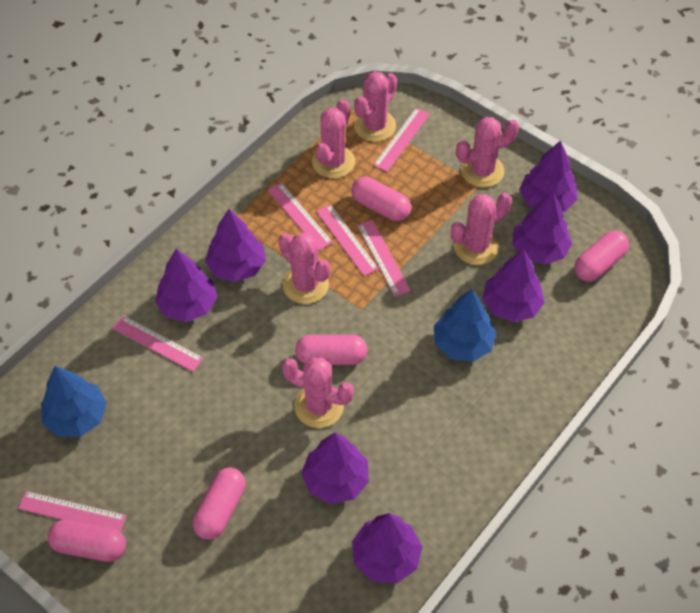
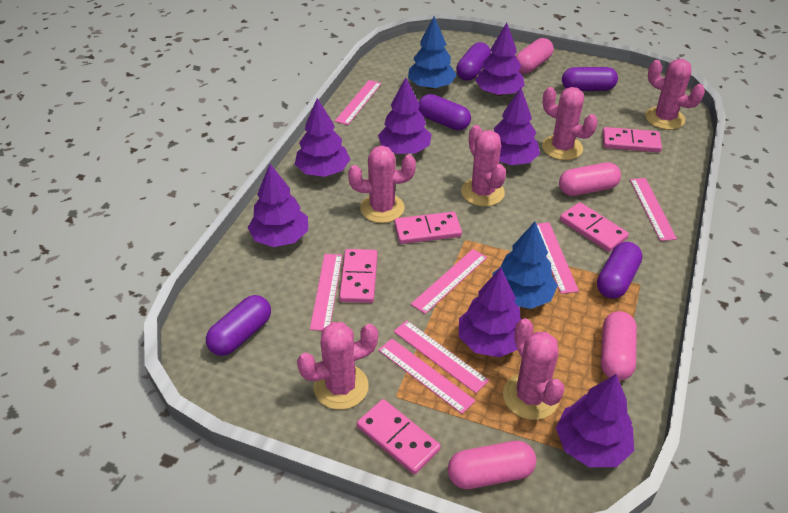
pink capsule: 5 -> 4
pink domino: 0 -> 5
pink ruler: 6 -> 7
purple capsule: 0 -> 5

